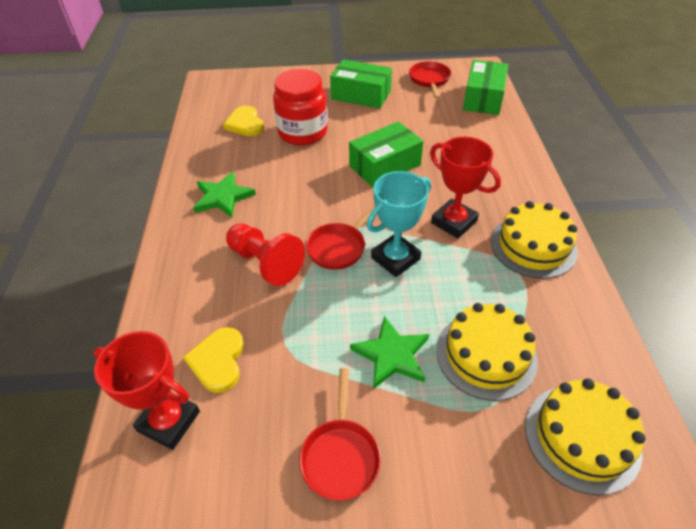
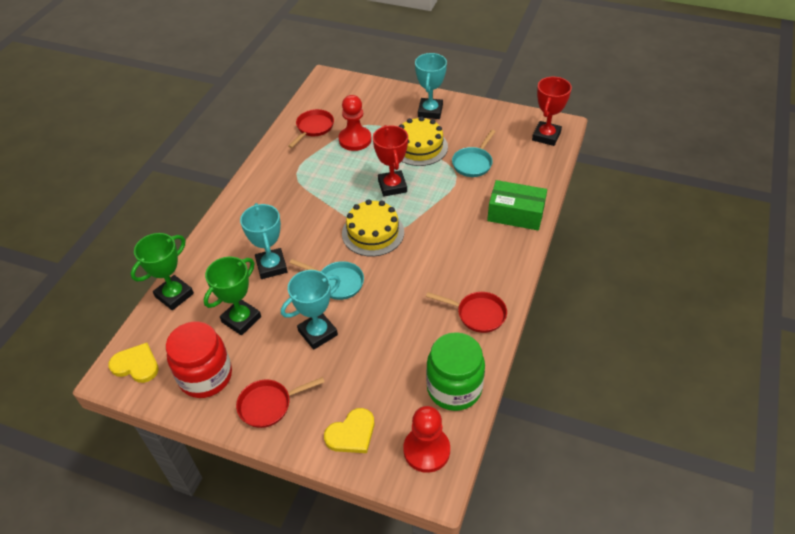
green box: 3 -> 1
green jar: 0 -> 1
green star: 2 -> 0
green trophy: 0 -> 2
red pawn: 1 -> 2
turquoise pan: 0 -> 2
turquoise trophy: 1 -> 3
yellow cake: 3 -> 2

